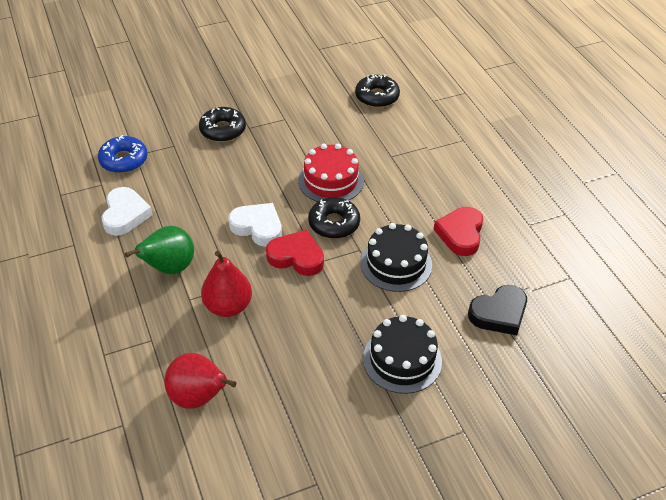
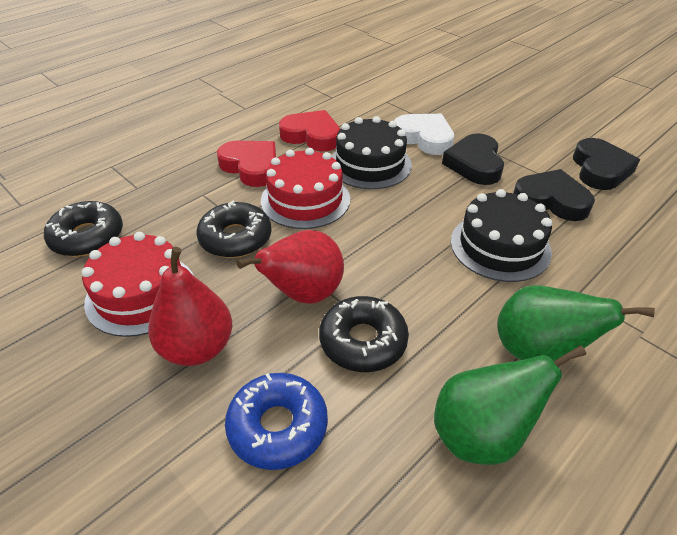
black heart: 1 -> 3
green pear: 1 -> 2
red cake: 1 -> 2
white heart: 2 -> 1

